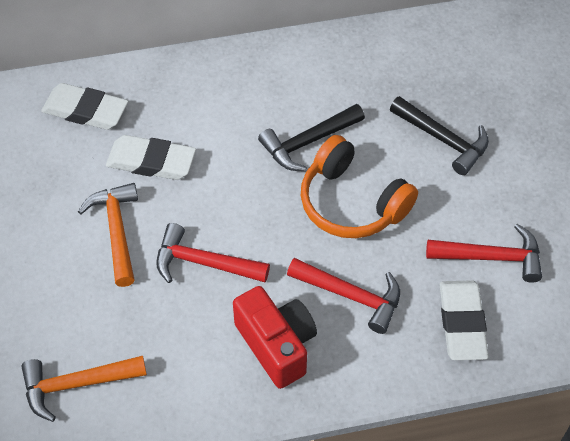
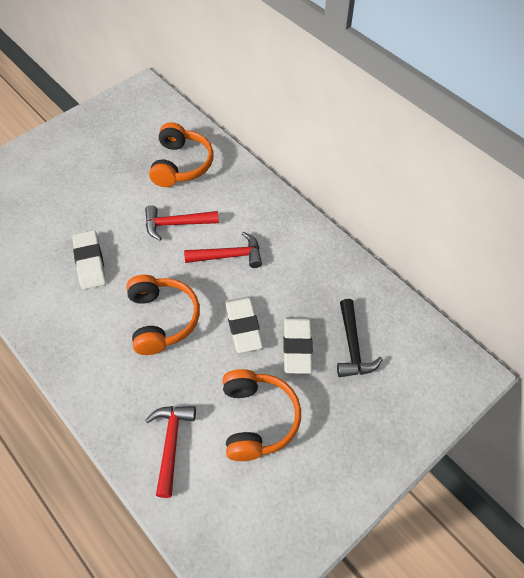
black hammer: 2 -> 1
orange hammer: 2 -> 0
orange headphones: 1 -> 3
red camera: 1 -> 0

